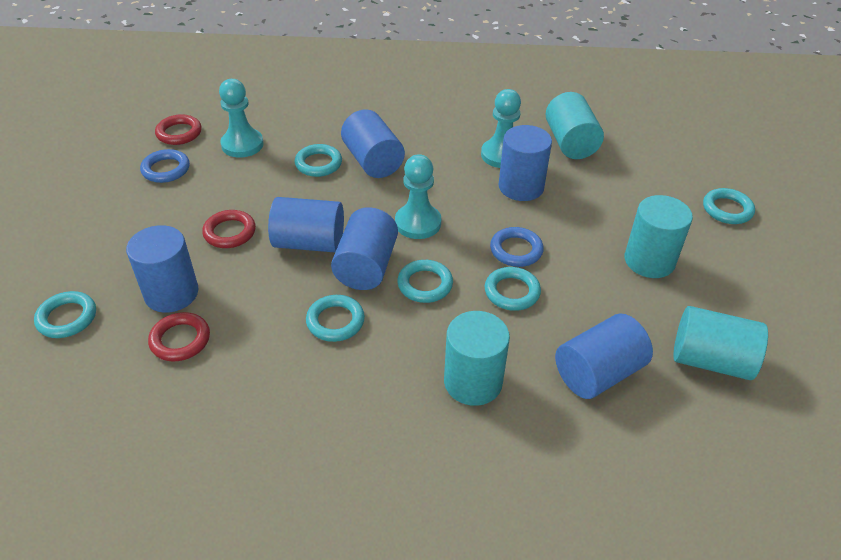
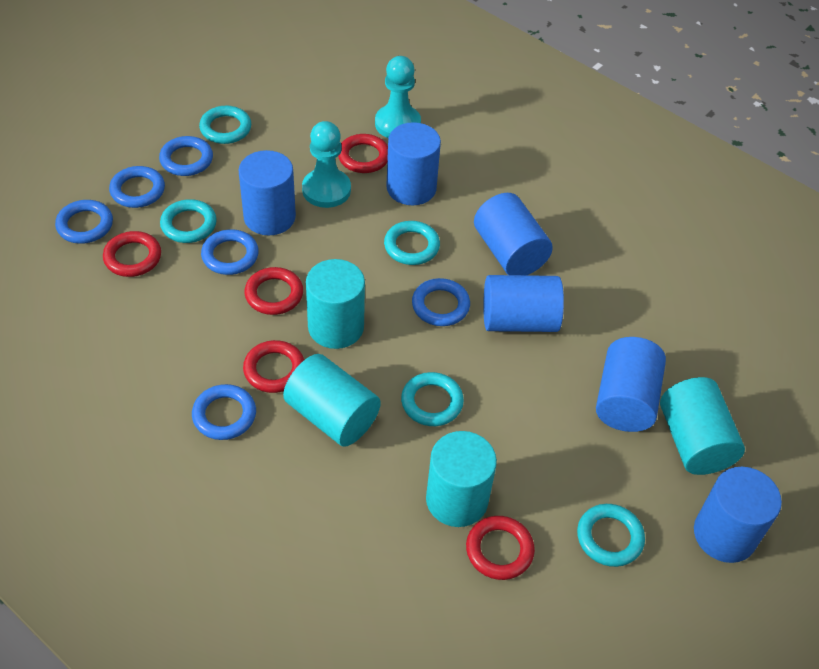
blue ring: 2 -> 6
red ring: 3 -> 5
turquoise pawn: 3 -> 2
turquoise ring: 6 -> 5

